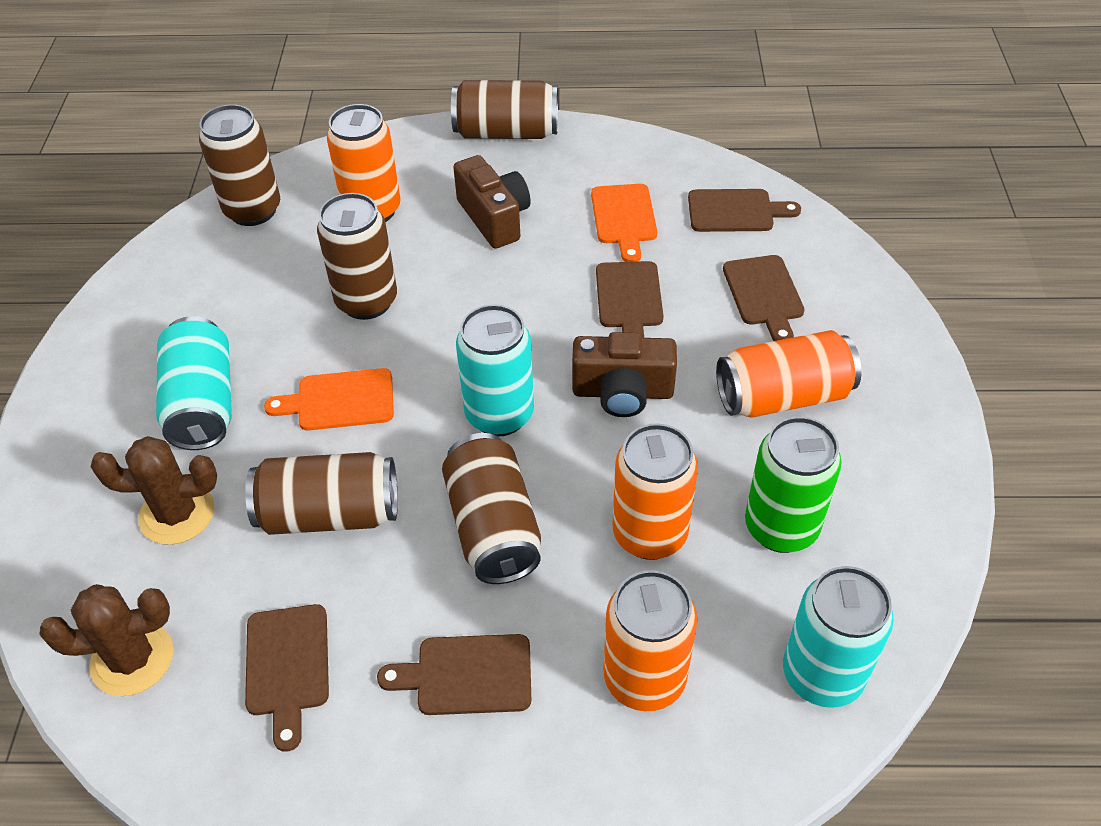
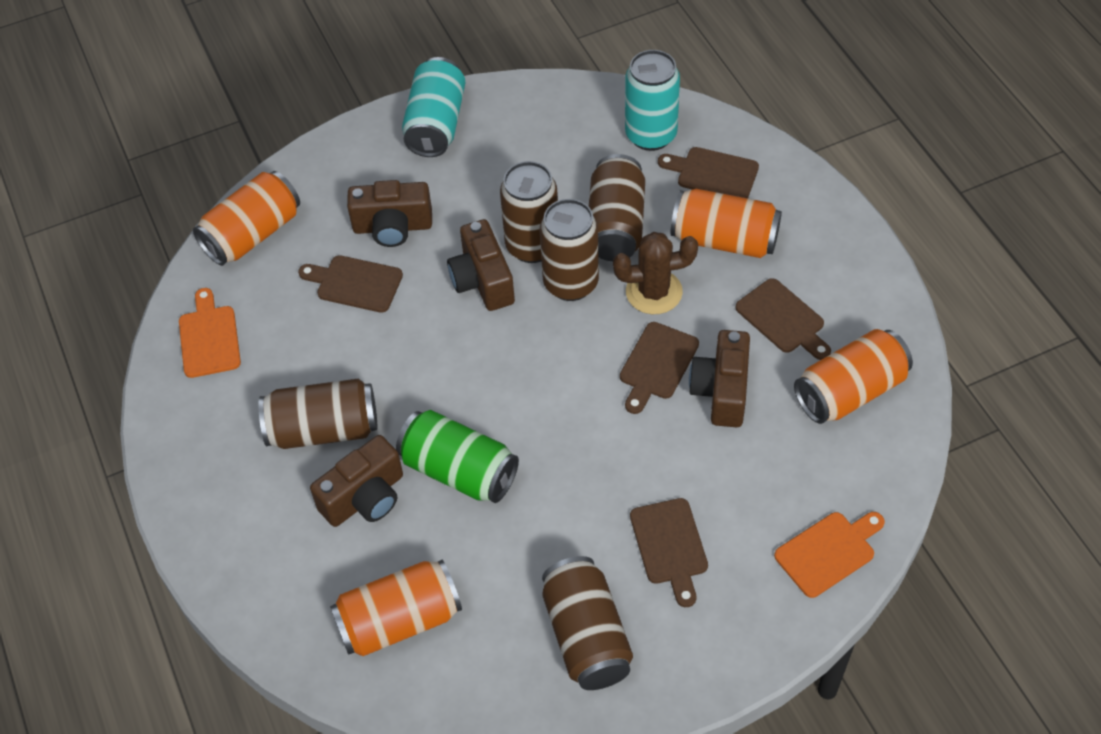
brown cactus: 2 -> 1
brown camera: 2 -> 4
turquoise can: 3 -> 2

